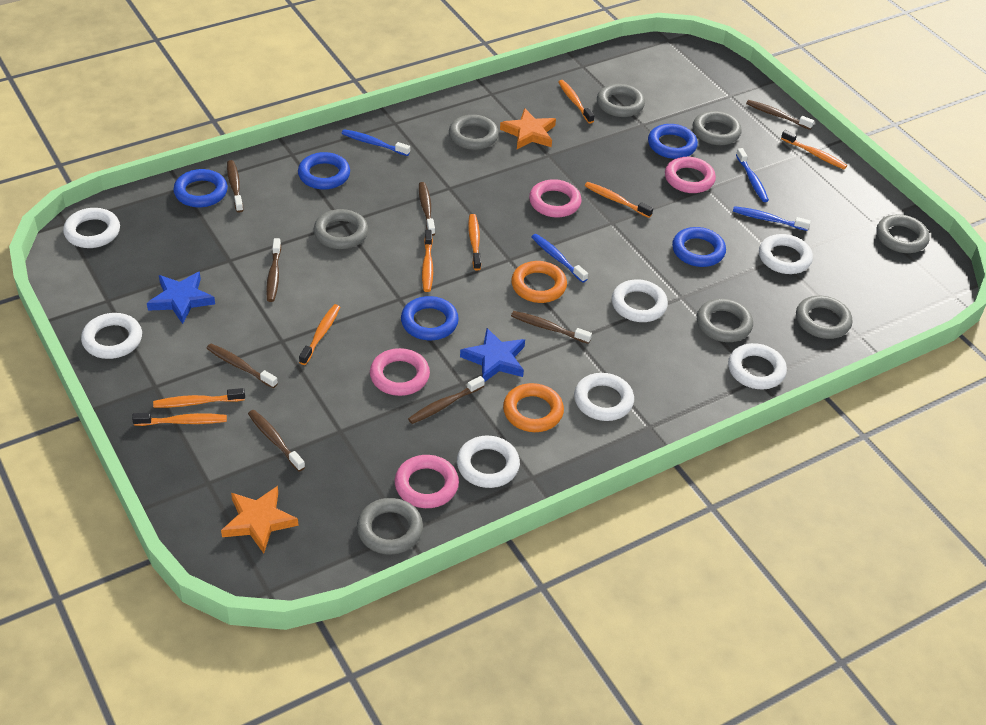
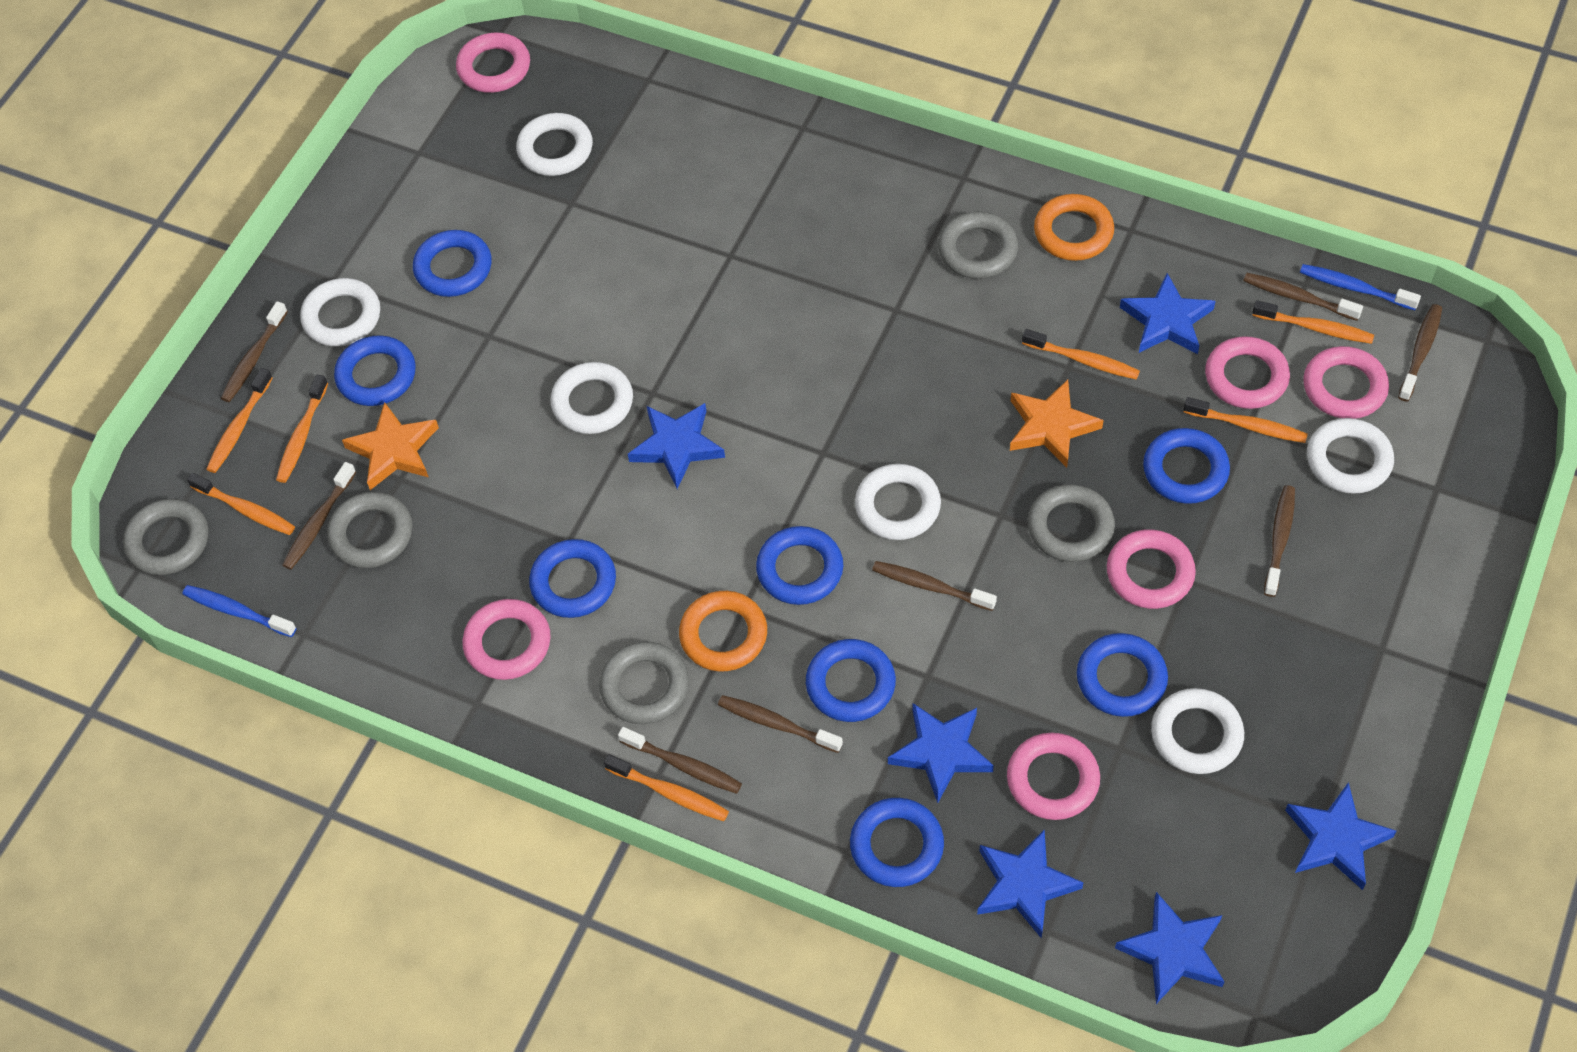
blue ring: 5 -> 8
blue star: 2 -> 6
blue toothbrush: 4 -> 2
grey ring: 8 -> 5
orange toothbrush: 8 -> 7
pink ring: 4 -> 6
white ring: 7 -> 6

